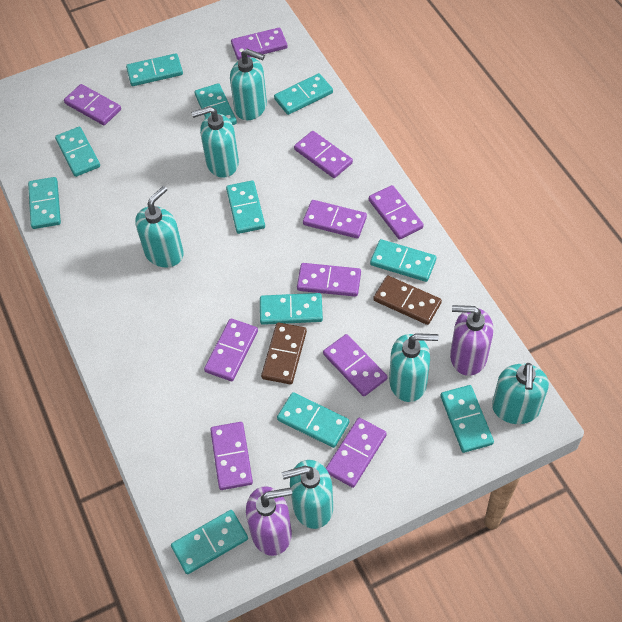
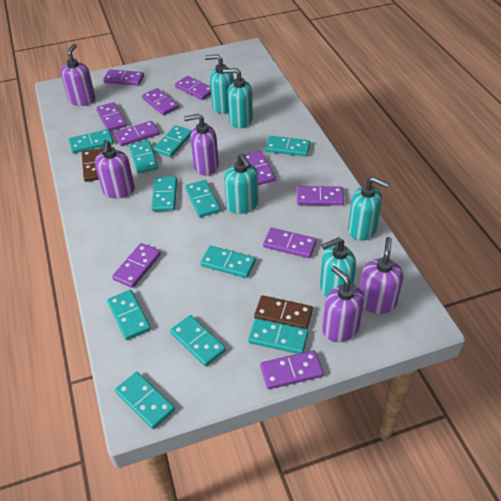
purple soap dispenser: 2 -> 5
turquoise soap dispenser: 6 -> 5

